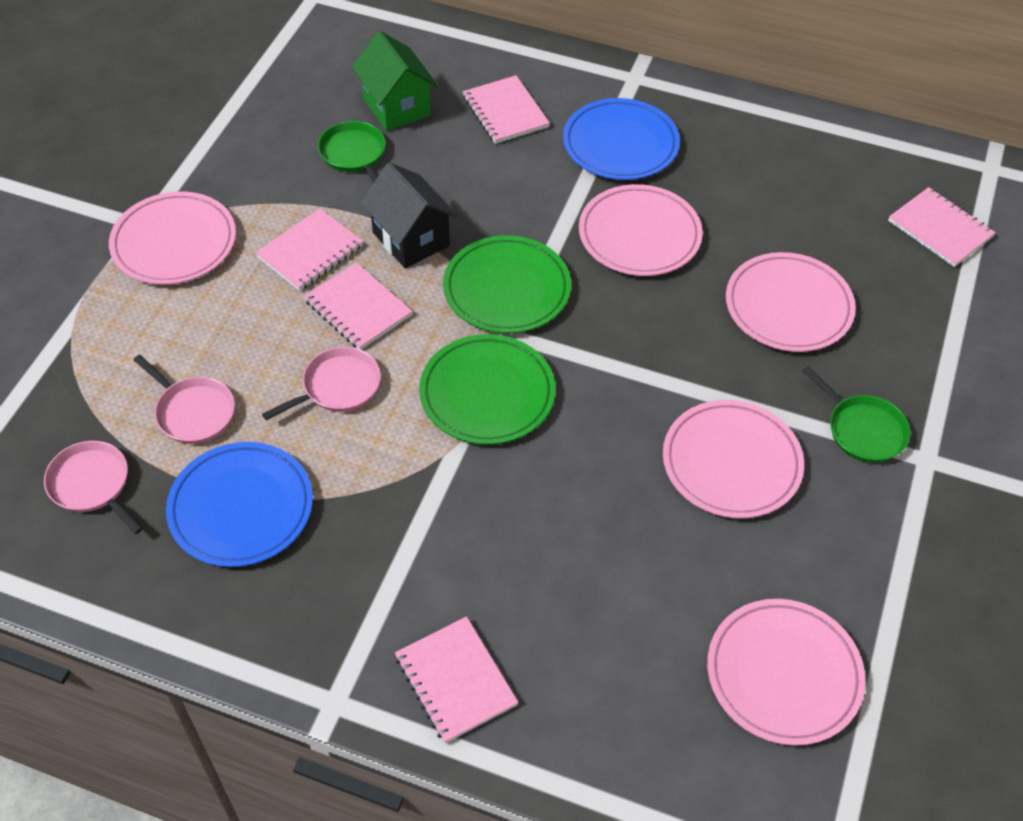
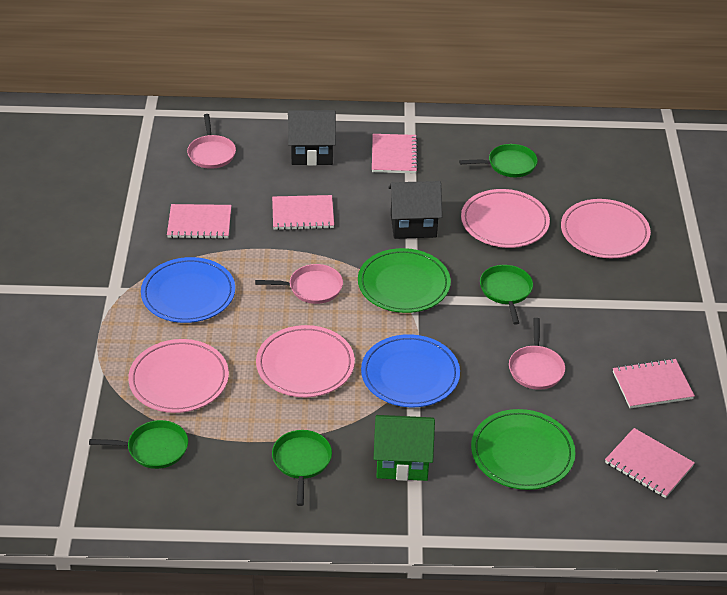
black house: 1 -> 2
green pan: 2 -> 4
pink plate: 5 -> 4

